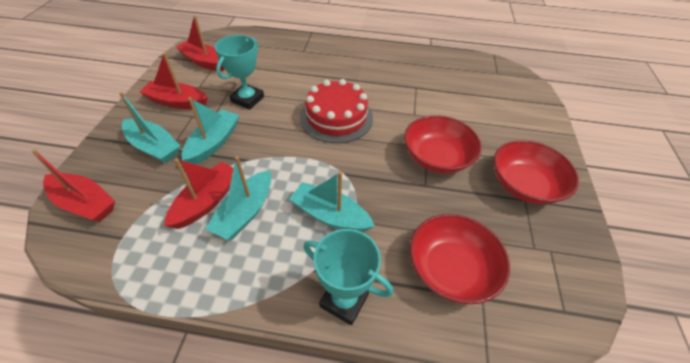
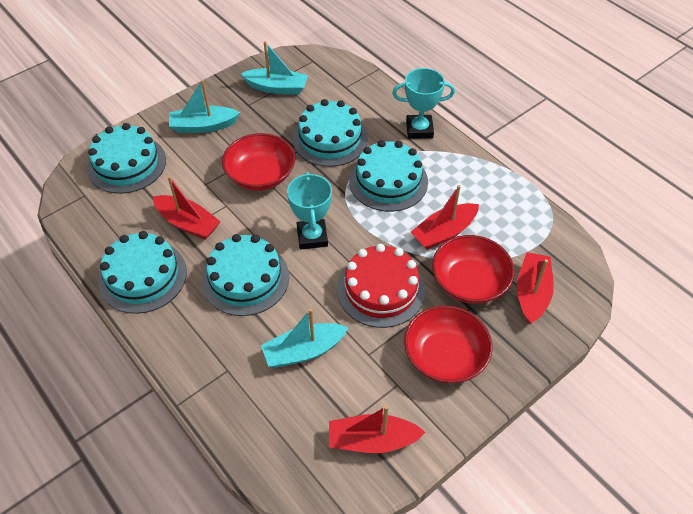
turquoise boat: 4 -> 3
turquoise cake: 0 -> 5

